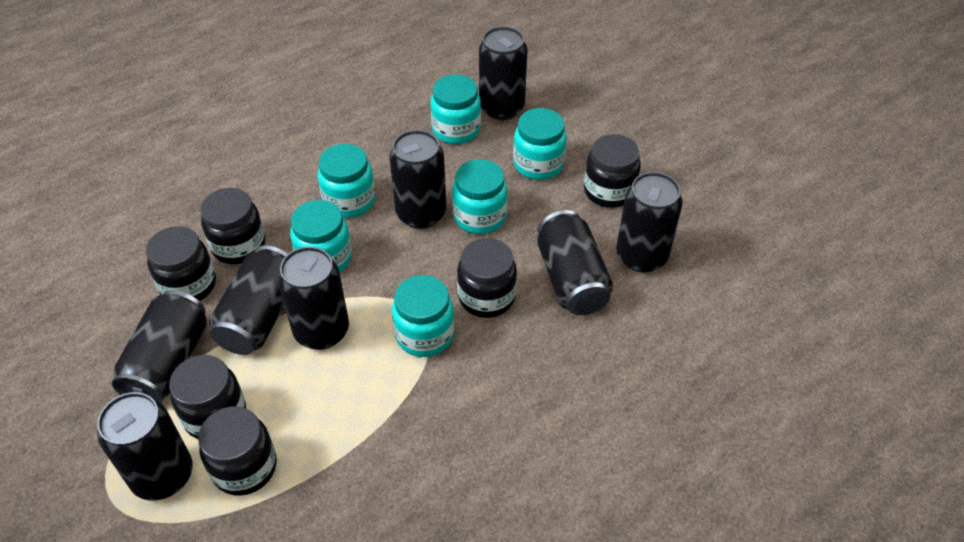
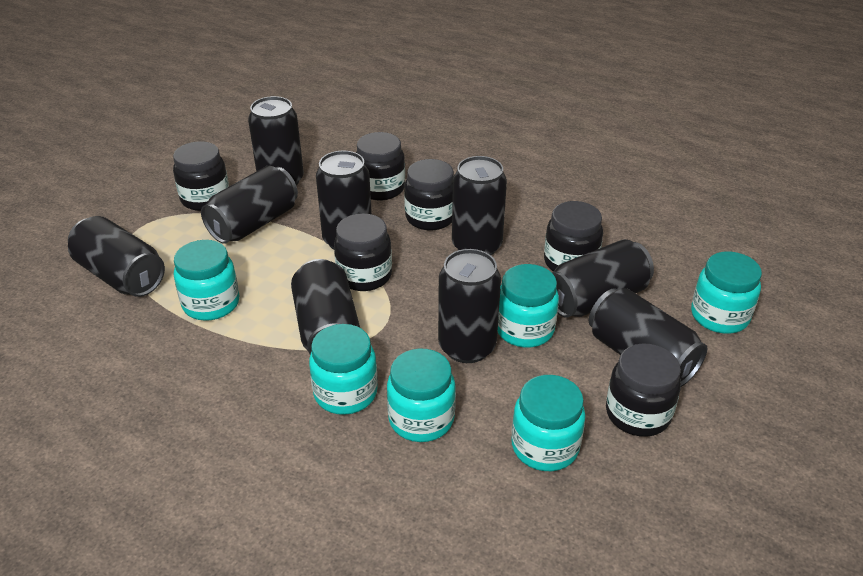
black can: 8 -> 9

